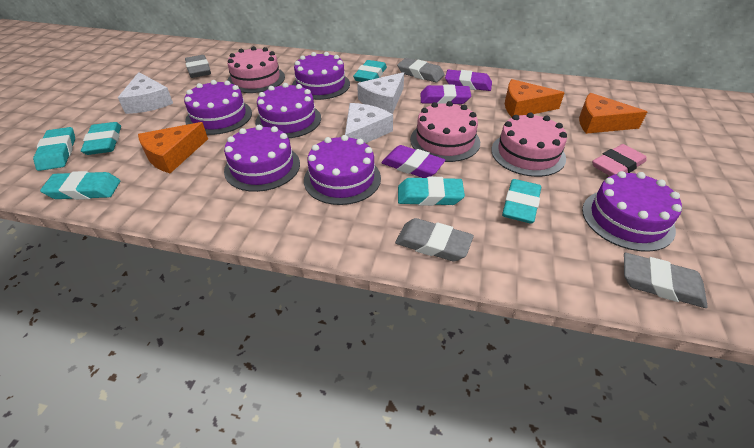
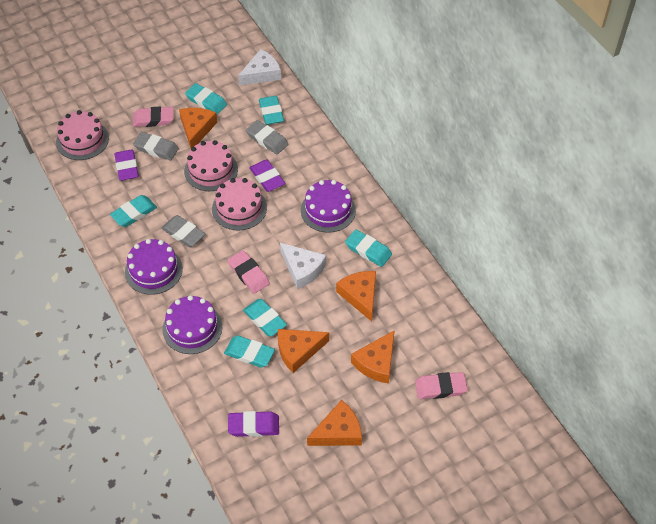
grey eraser: 4 -> 3
orange cheese: 3 -> 5
pink eraser: 1 -> 3
purple cake: 6 -> 3
white cheese: 3 -> 2

